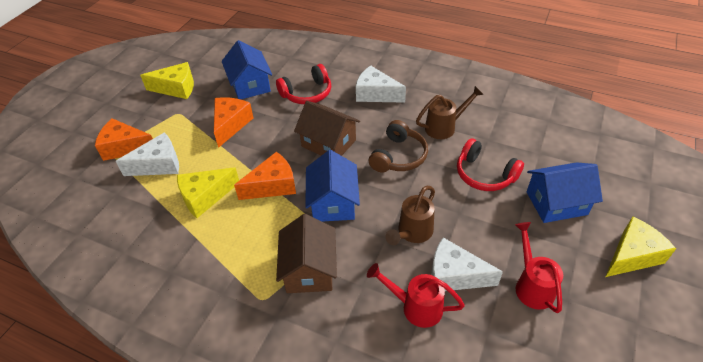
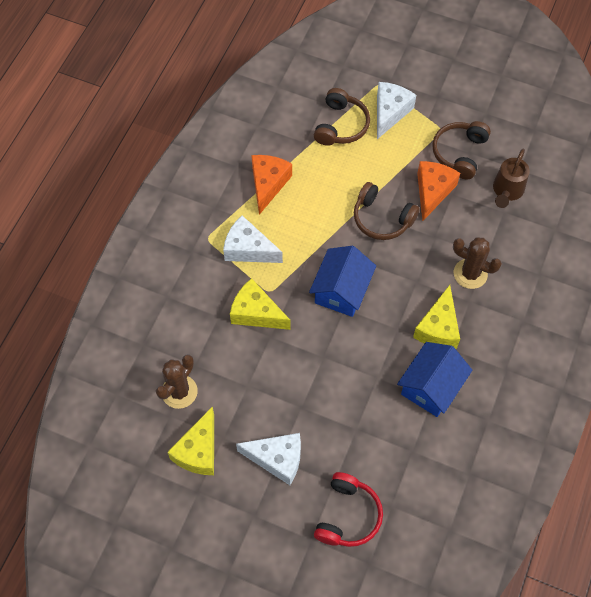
blue house: 3 -> 2
brown cactus: 0 -> 2
brown headphones: 1 -> 3
brown house: 2 -> 0
brown watering can: 2 -> 1
orange cheese: 3 -> 2
red headphones: 2 -> 1
red watering can: 2 -> 0

